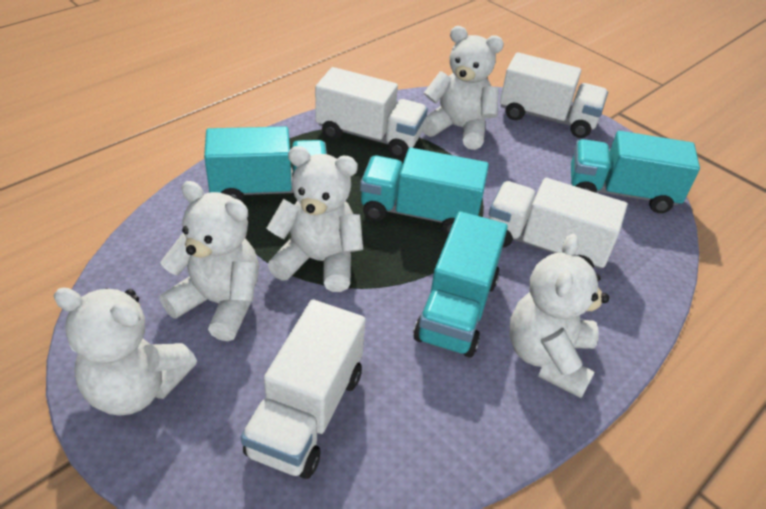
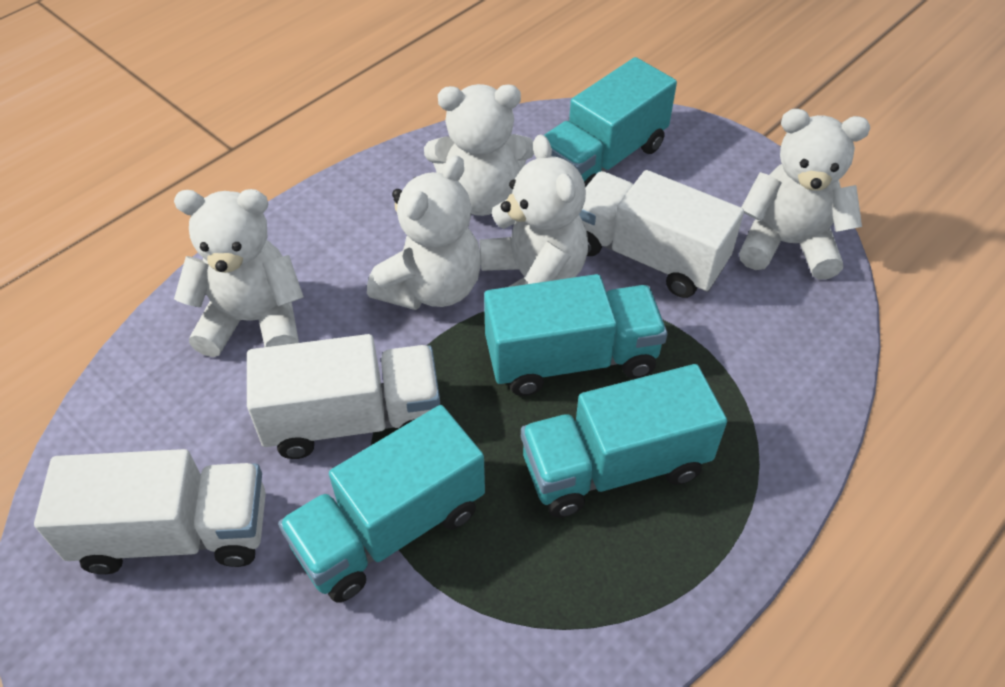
white truck: 4 -> 3

